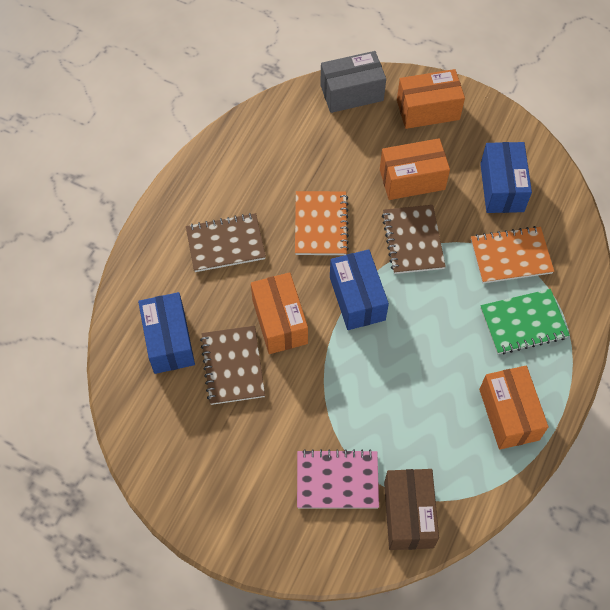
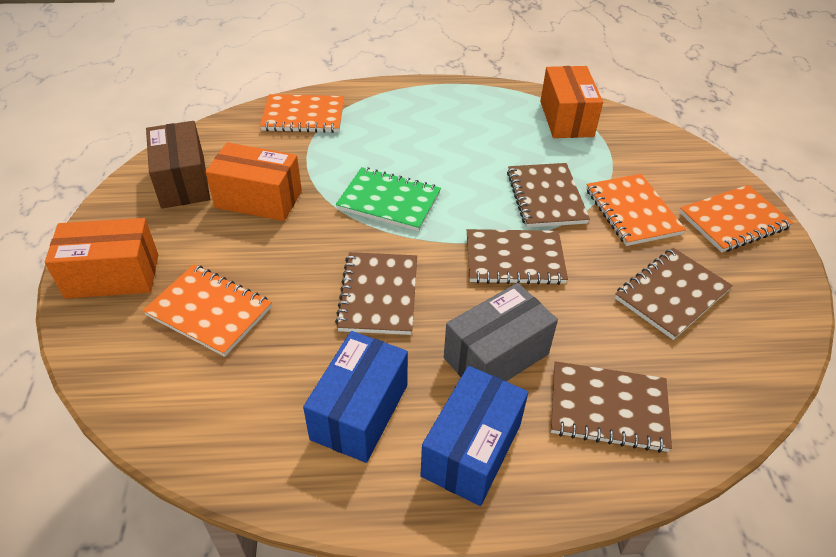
blue box: 3 -> 2
brown notebook: 3 -> 5
orange box: 4 -> 3
orange notebook: 2 -> 4
pink notebook: 1 -> 0

